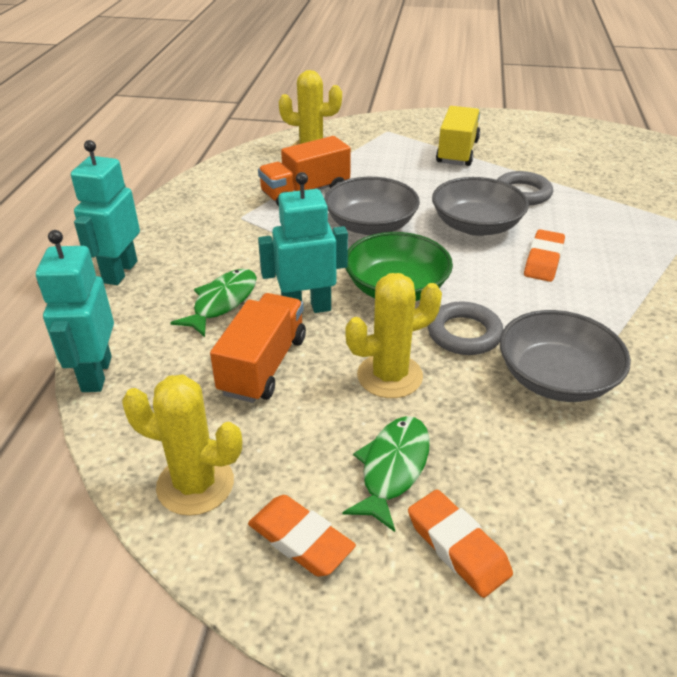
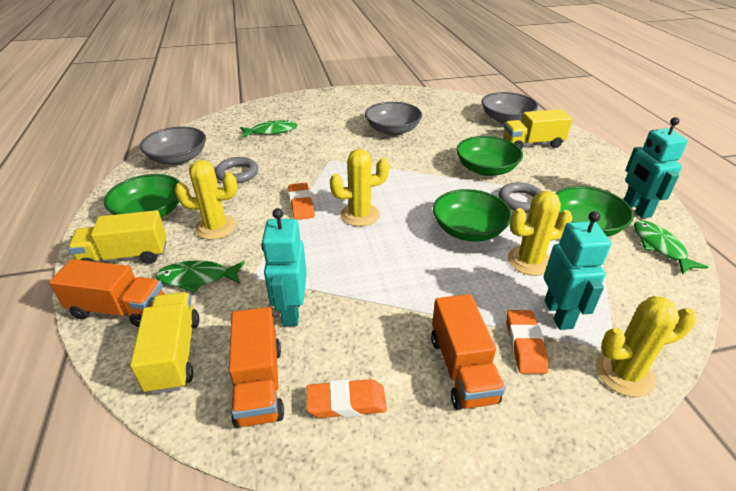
green bowl: 1 -> 4
green fish: 2 -> 3
orange truck: 2 -> 3
yellow cactus: 3 -> 4
yellow truck: 1 -> 3

